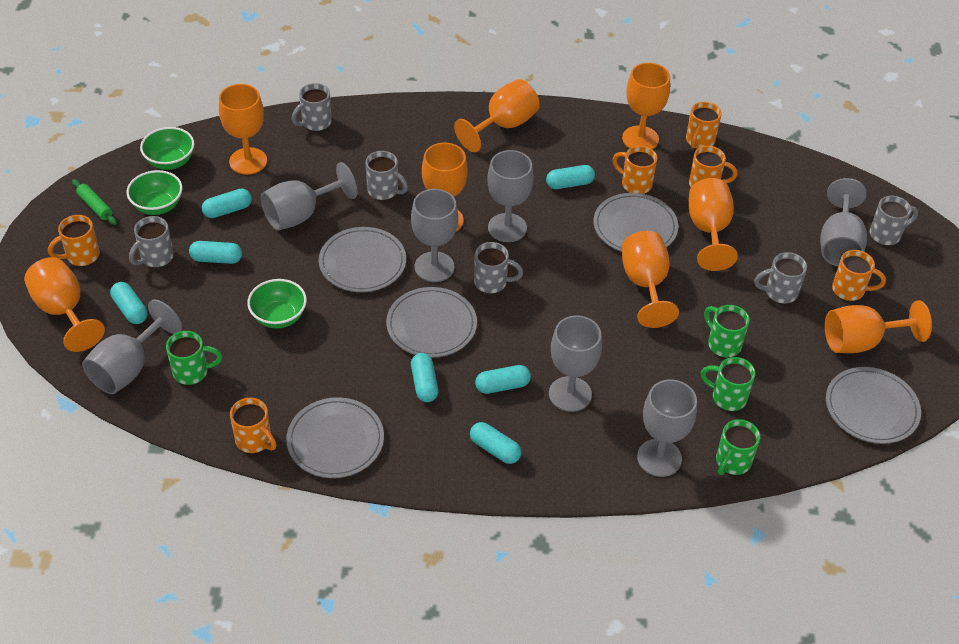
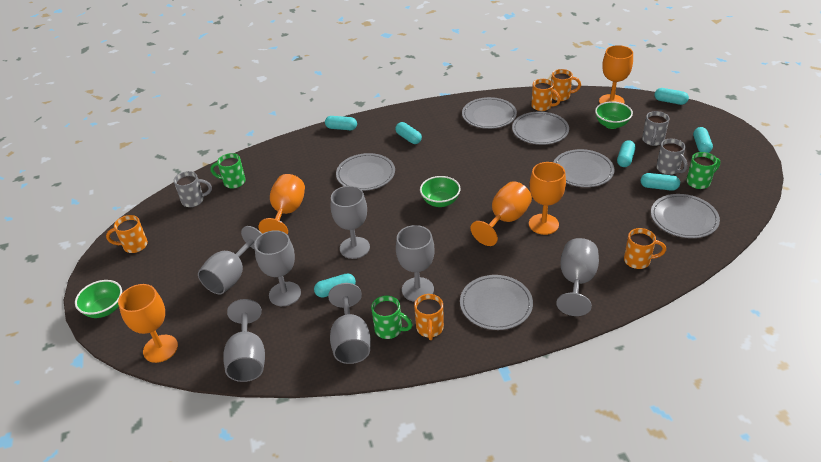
green mug: 4 -> 3
green rolling pin: 1 -> 0
grey mug: 6 -> 3
grey plate: 5 -> 6
orange goblet: 8 -> 5
orange mug: 6 -> 5

